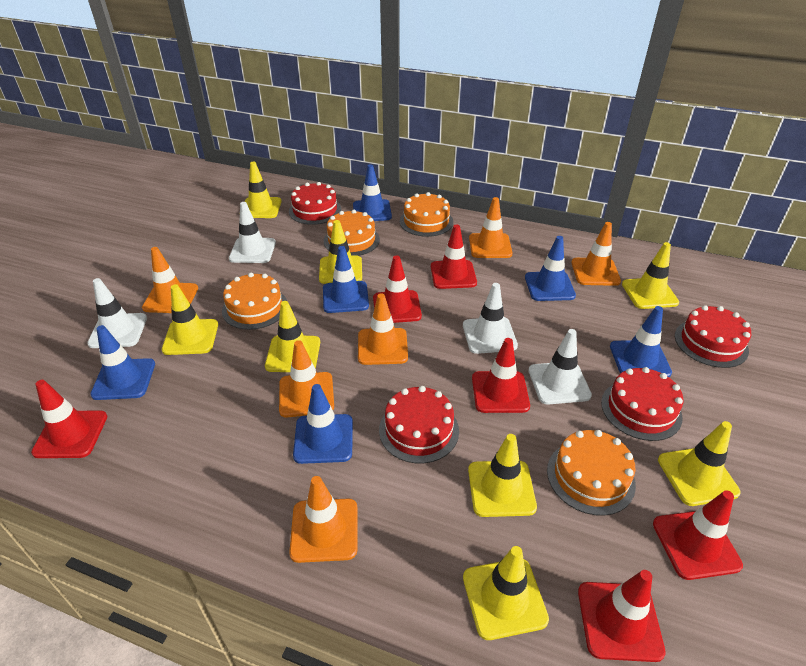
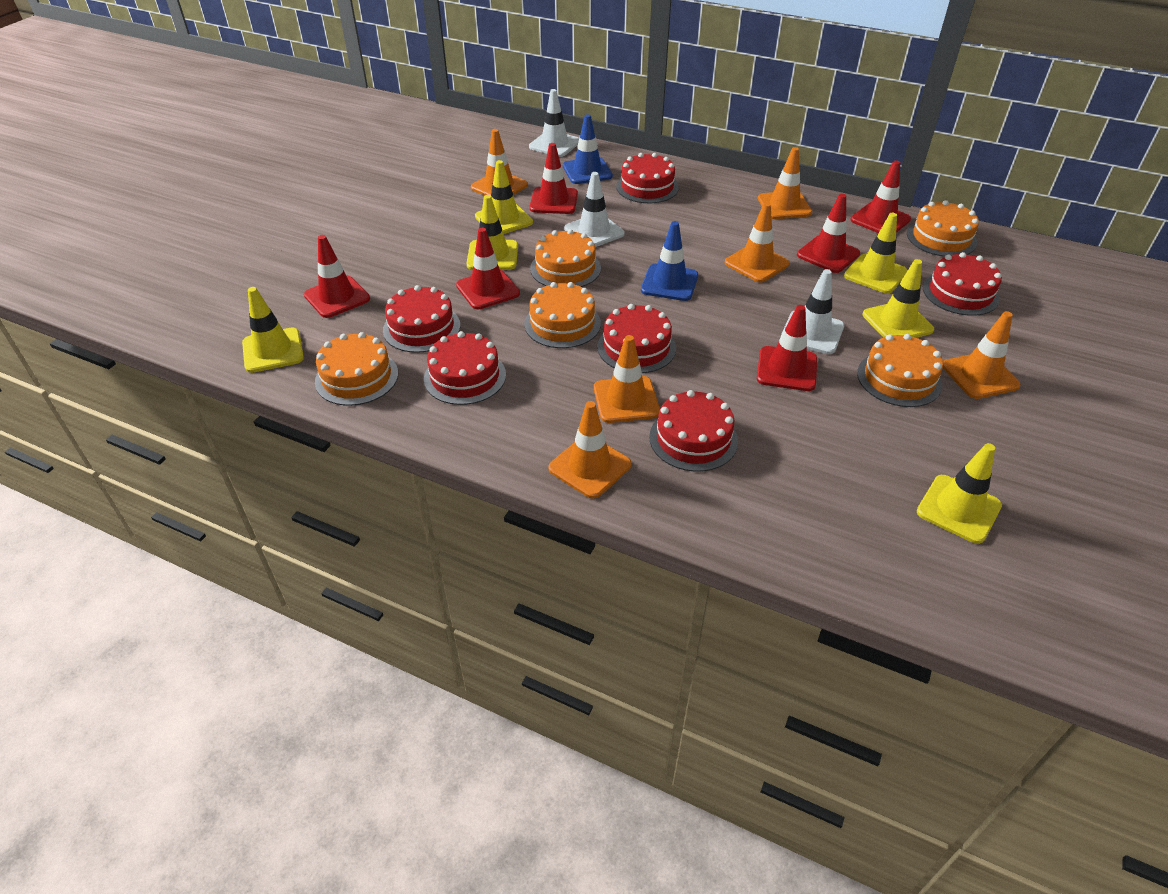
blue traffic cone: 6 -> 2
orange cake: 4 -> 5
red cake: 4 -> 6
white traffic cone: 4 -> 3
yellow traffic cone: 8 -> 6

